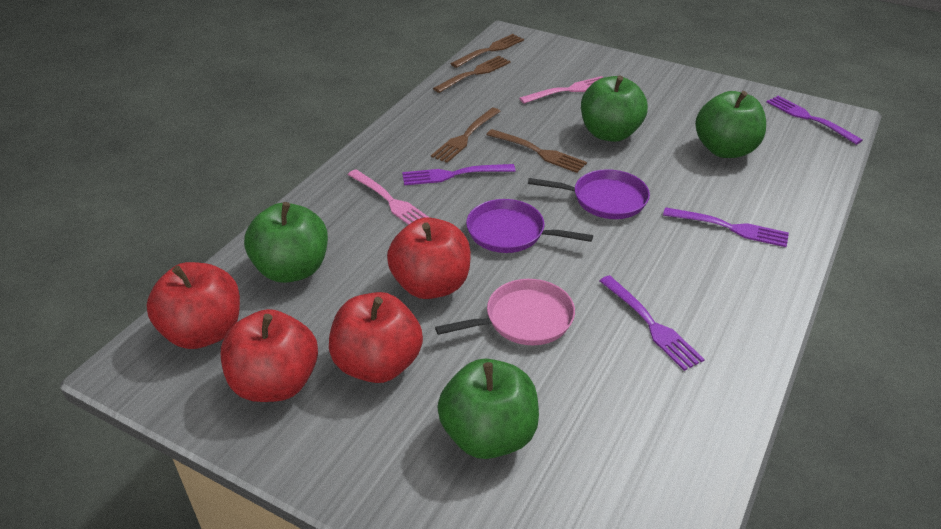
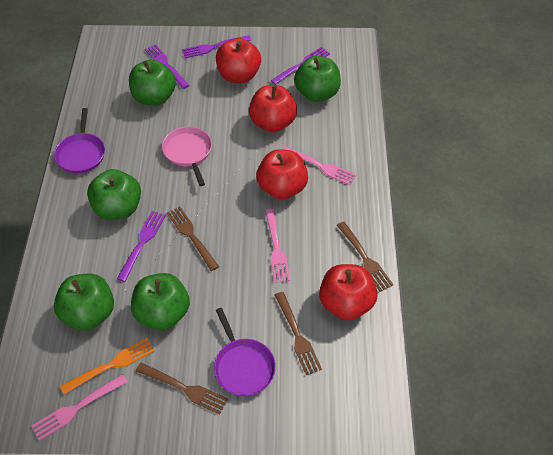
green apple: 4 -> 5
orange fork: 0 -> 1
pink fork: 2 -> 3

